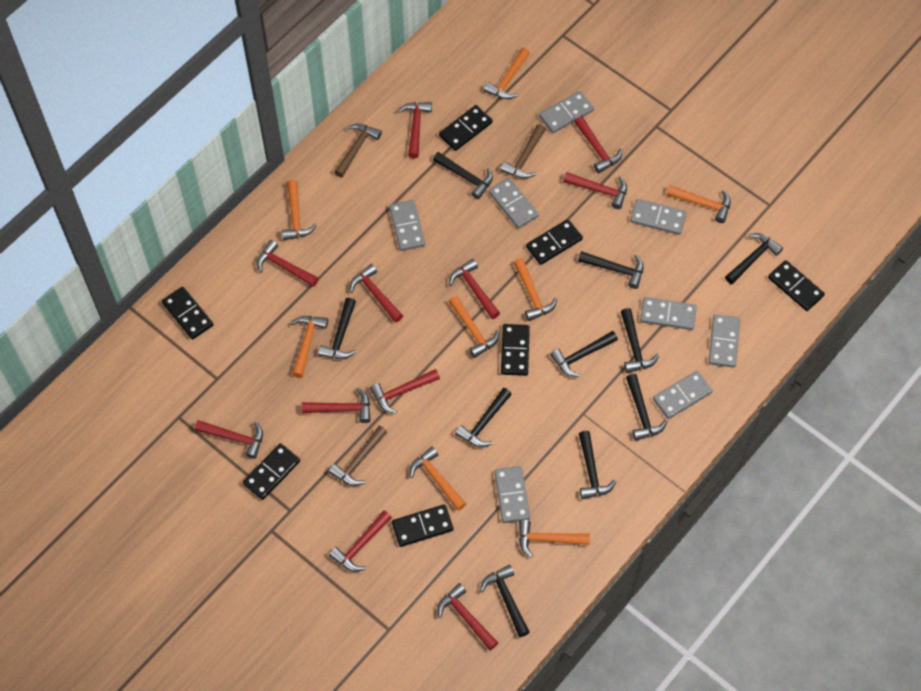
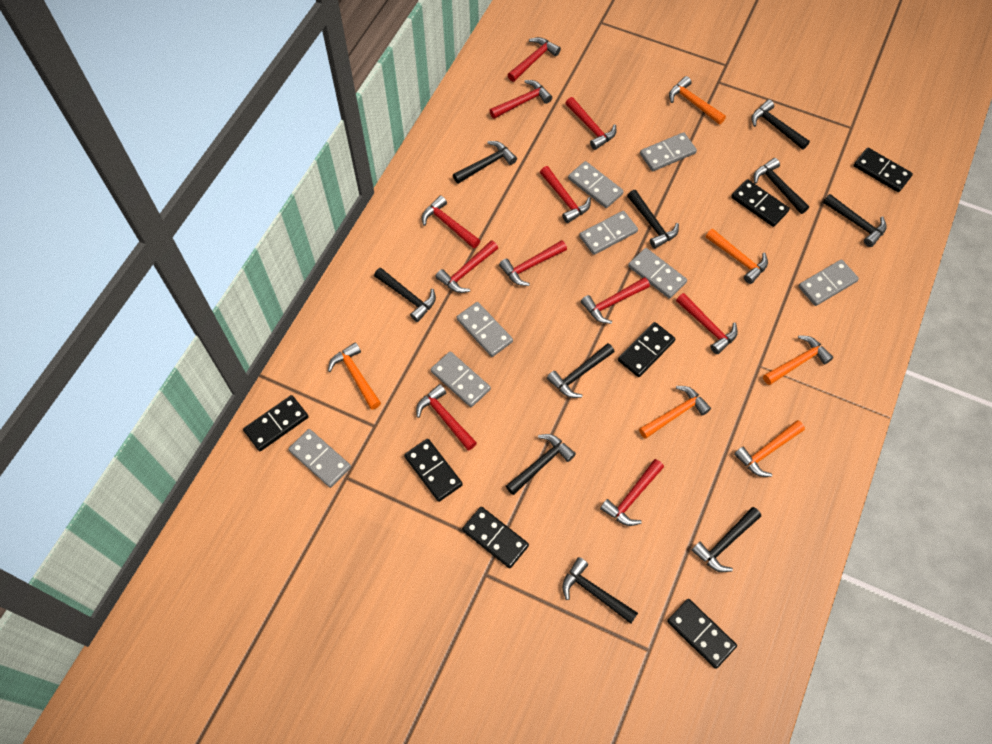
brown hammer: 3 -> 0
orange hammer: 8 -> 6

